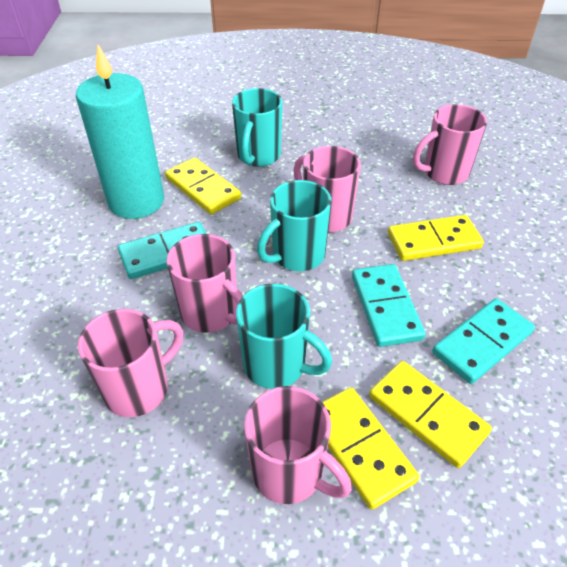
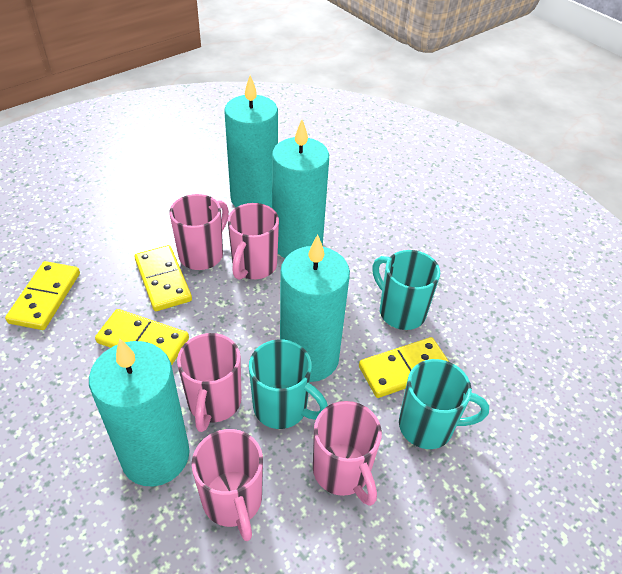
turquoise candle: 1 -> 4
turquoise domino: 3 -> 0

